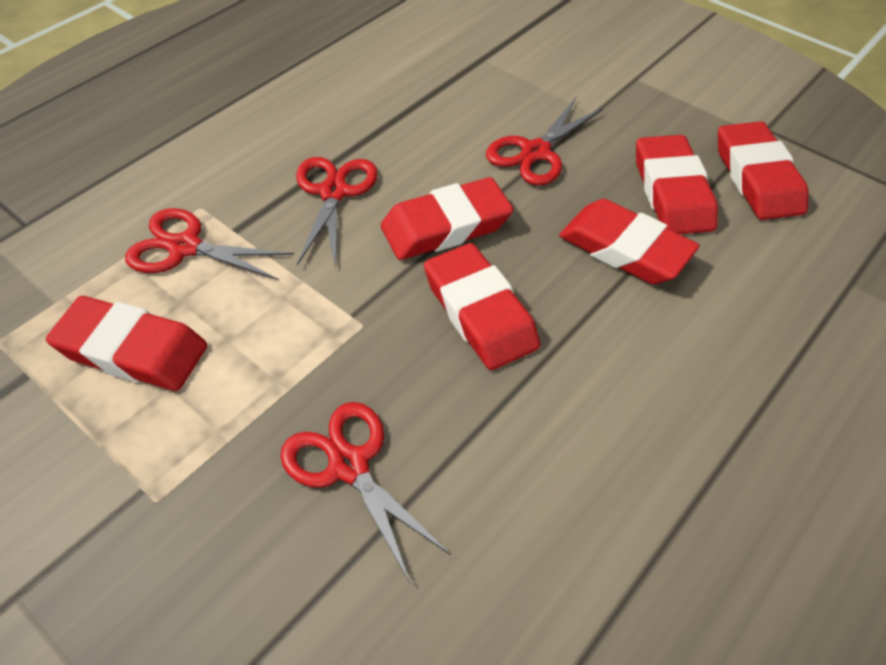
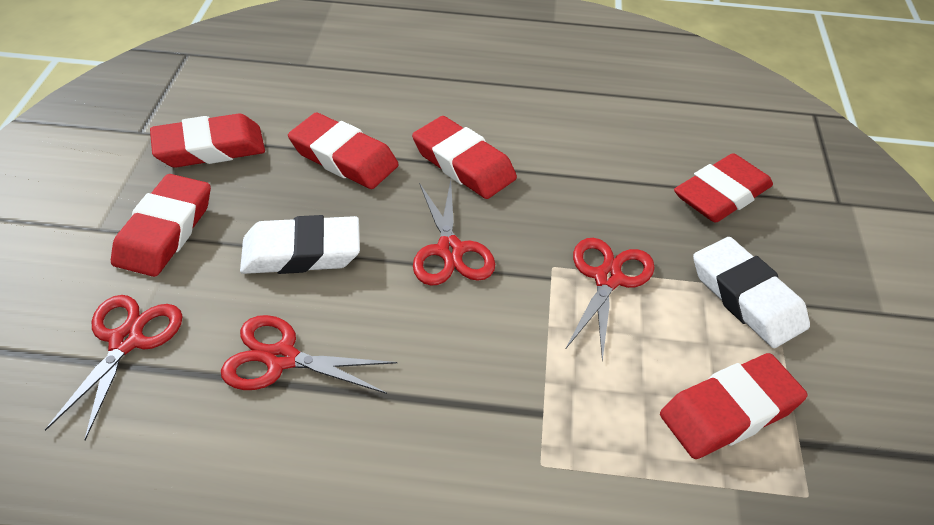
white eraser: 0 -> 2

